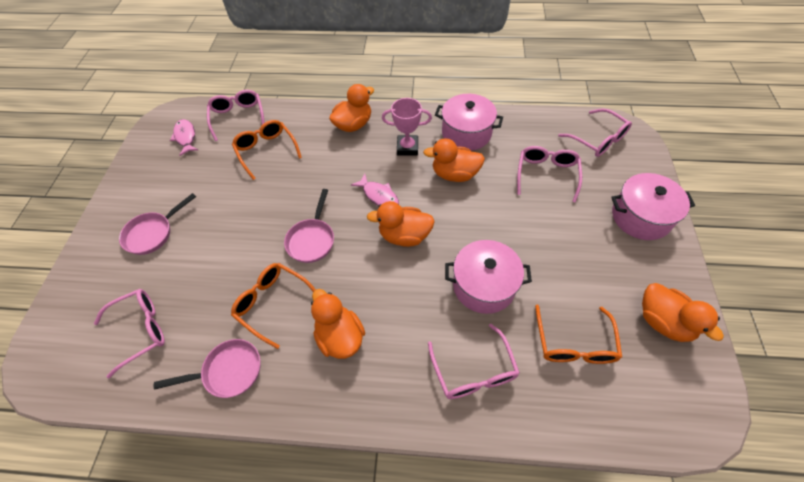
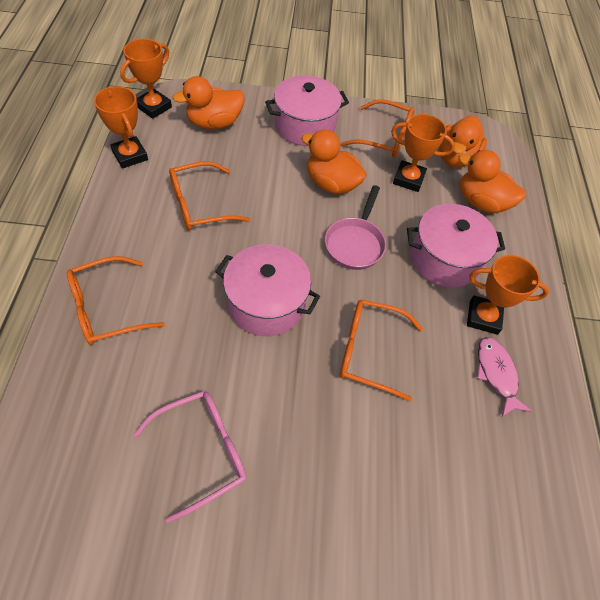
orange duck: 5 -> 4
orange glasses: 3 -> 4
orange trophy: 0 -> 4
pink fish: 2 -> 1
pink glasses: 5 -> 1
pink pan: 3 -> 1
pink trophy: 1 -> 0

